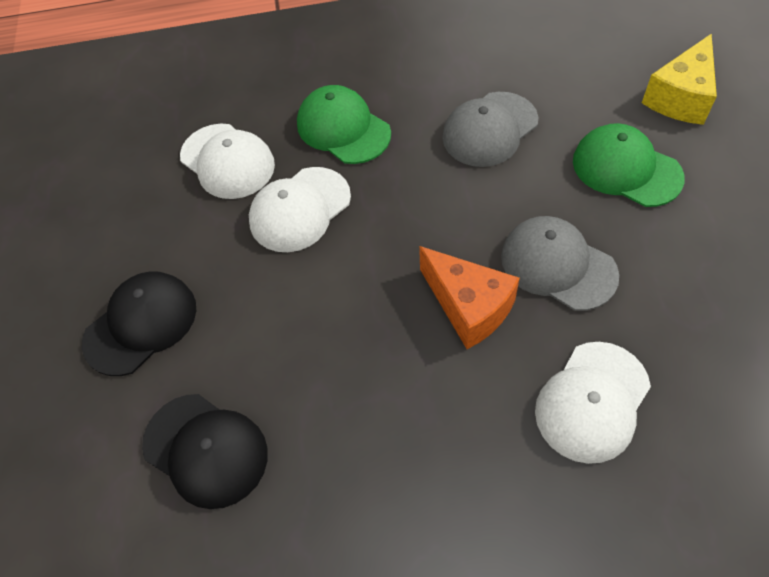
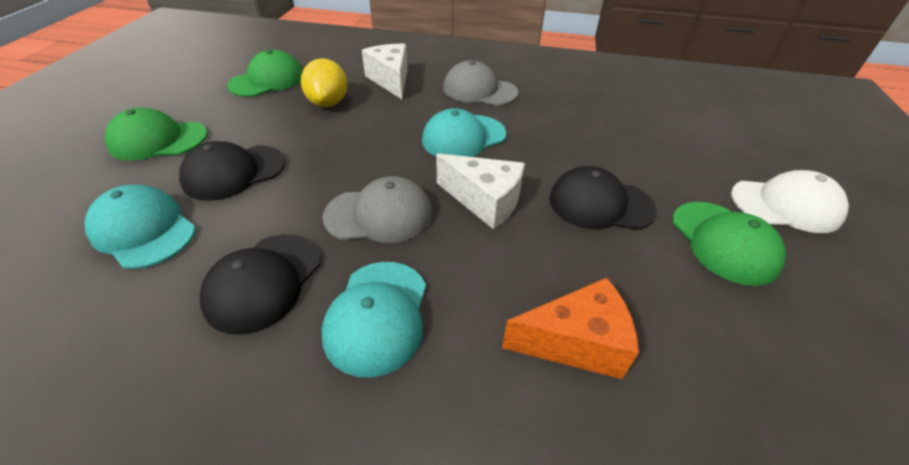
black cap: 2 -> 3
green cap: 2 -> 3
turquoise cap: 0 -> 3
white cap: 3 -> 1
white cheese: 0 -> 2
yellow cheese: 1 -> 0
yellow lemon: 0 -> 1

